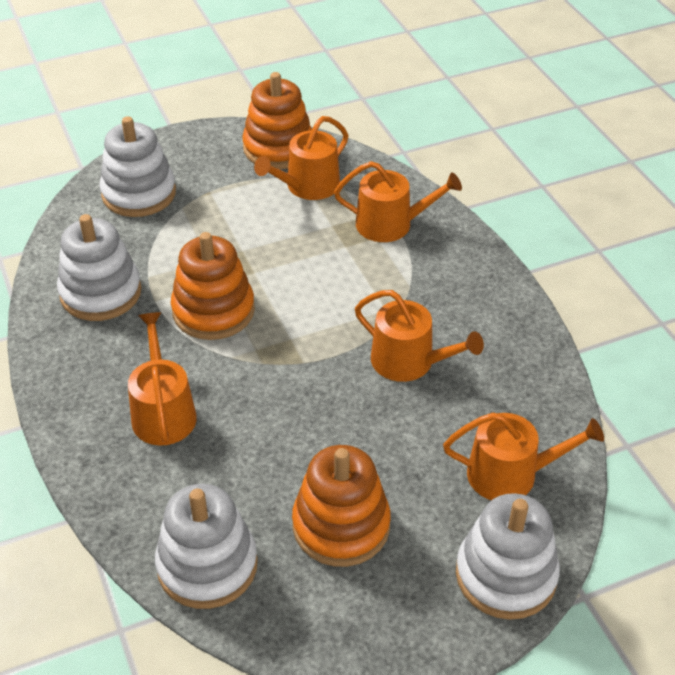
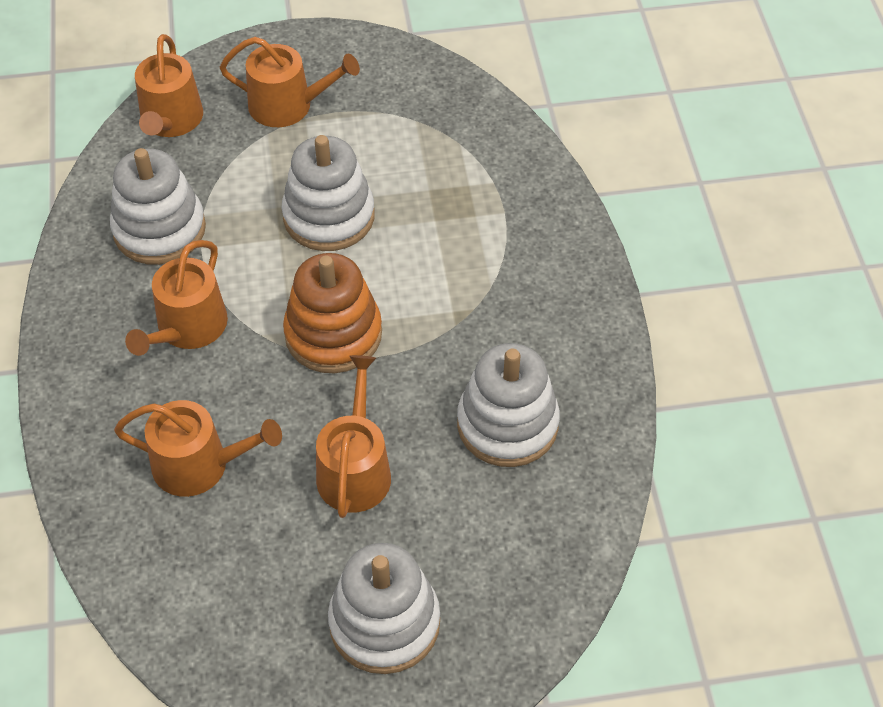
orange stacking toy: 3 -> 1

